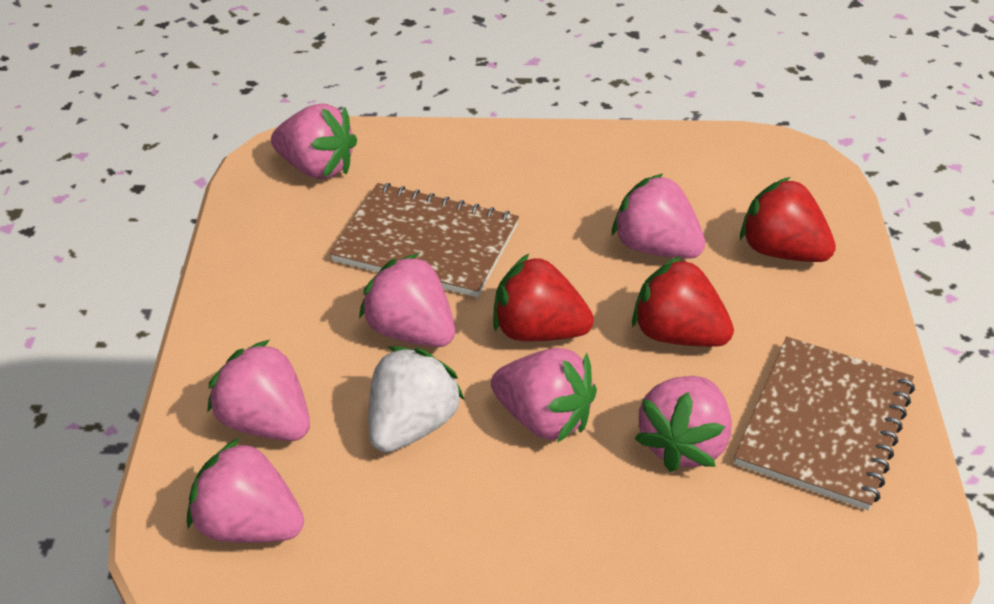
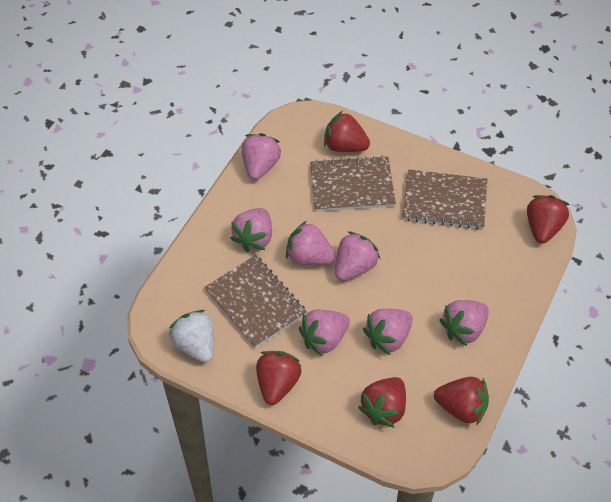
brown notebook: 2 -> 3
red strawberry: 3 -> 5

